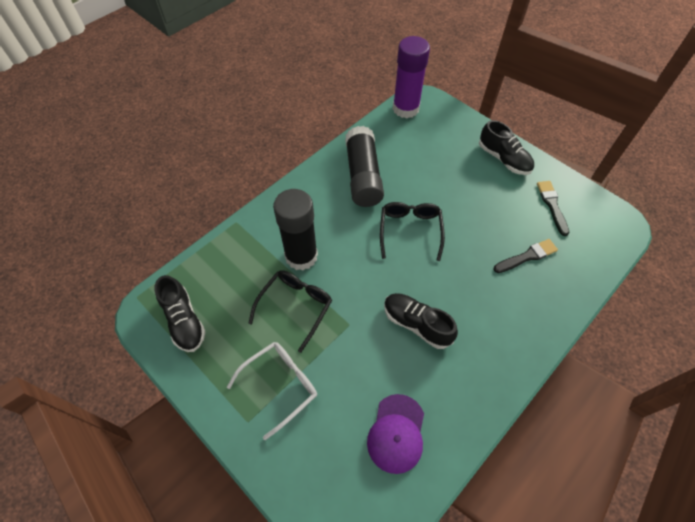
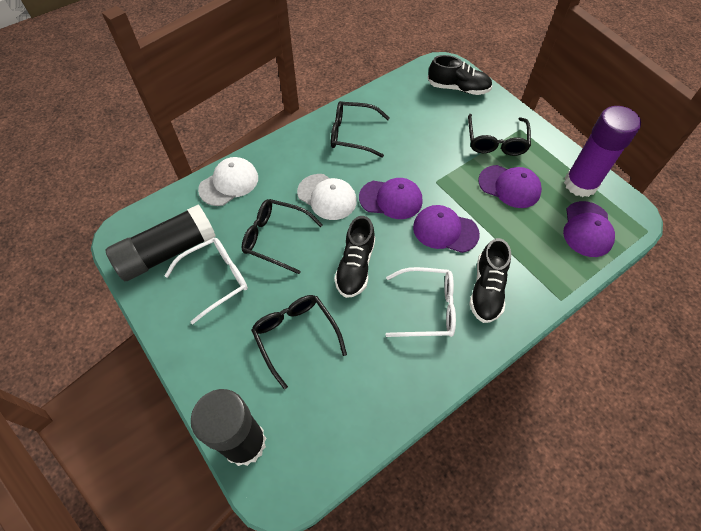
black brush: 2 -> 0
black glasses: 2 -> 4
purple cap: 1 -> 4
white cap: 0 -> 2
white glasses: 1 -> 2

